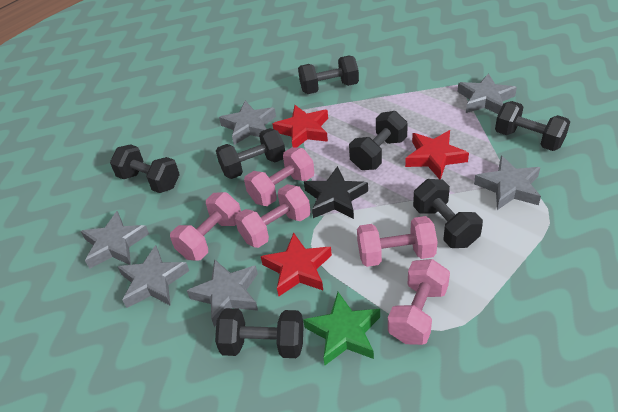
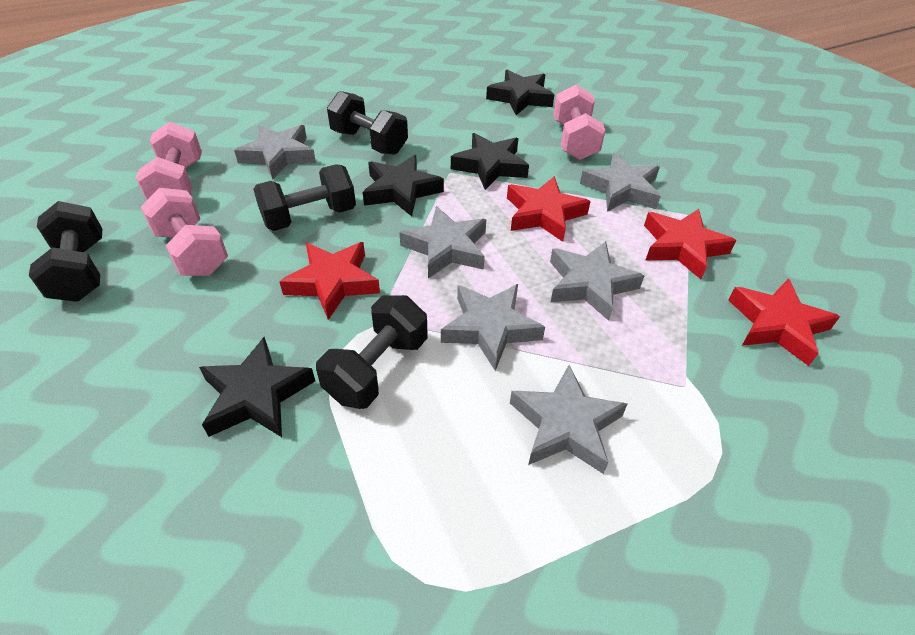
black dumbbell: 7 -> 4
black star: 1 -> 4
green star: 1 -> 0
pink dumbbell: 5 -> 3
red star: 3 -> 4

